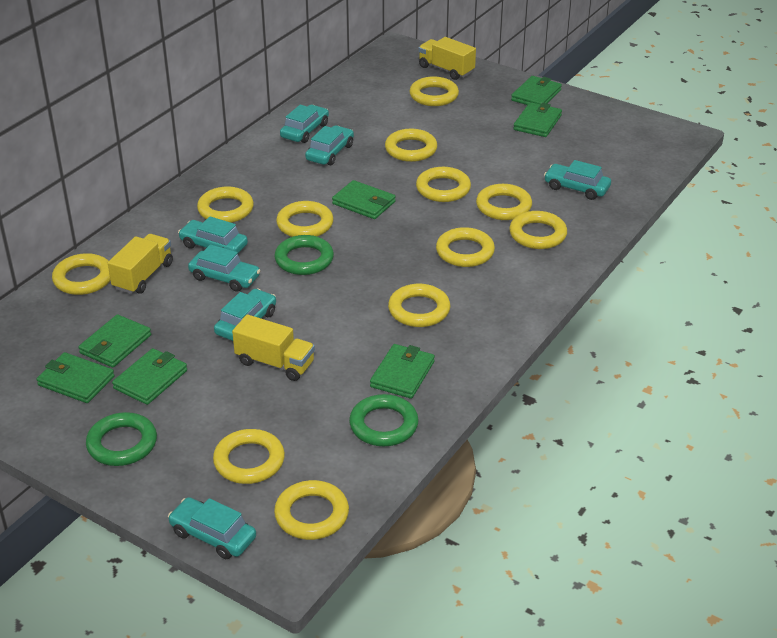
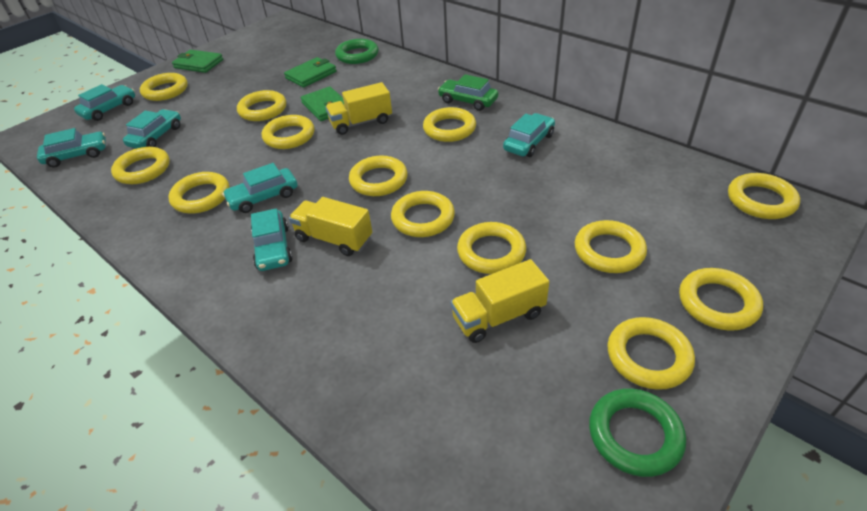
green car: 0 -> 1
green ring: 3 -> 2
green wallet: 7 -> 3
turquoise car: 7 -> 6
yellow ring: 12 -> 13

